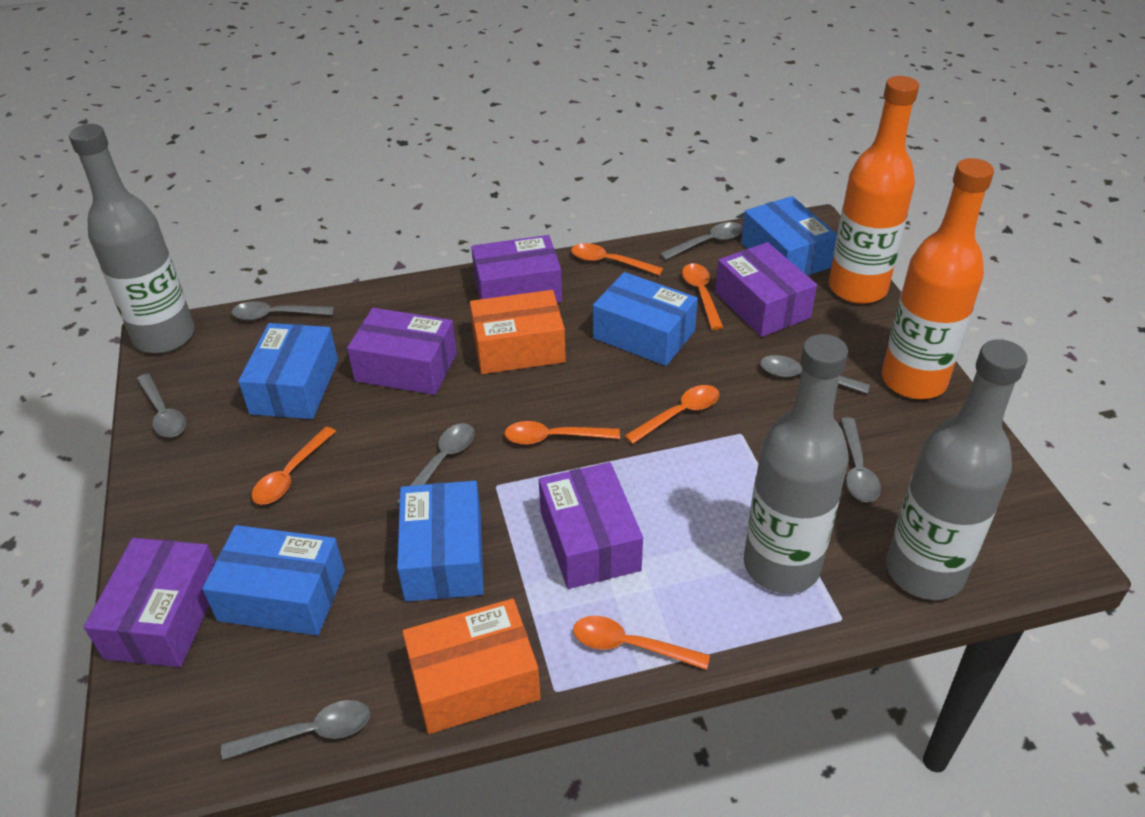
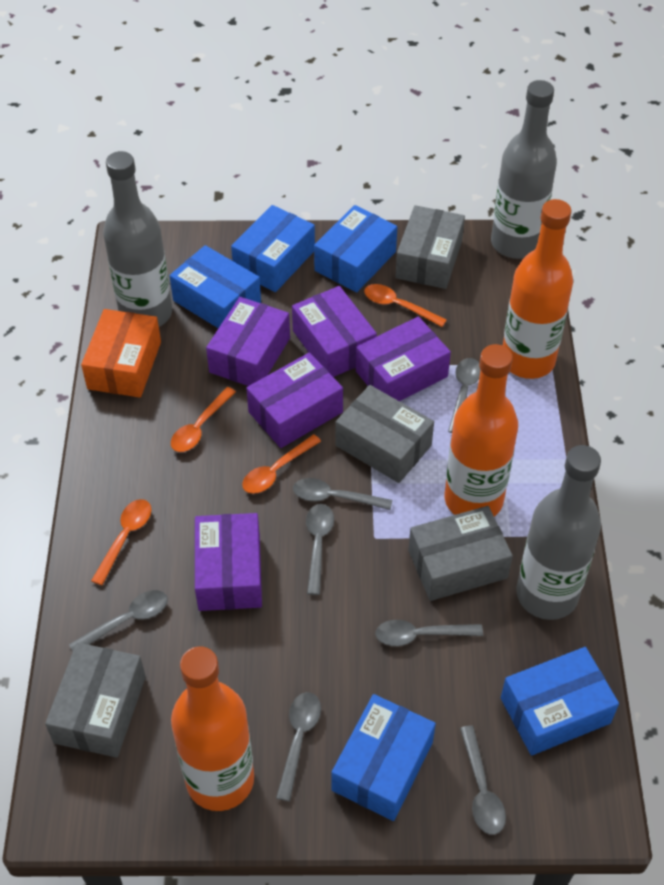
grey box: 0 -> 4
orange bottle: 2 -> 3
orange box: 2 -> 1
orange spoon: 6 -> 4

